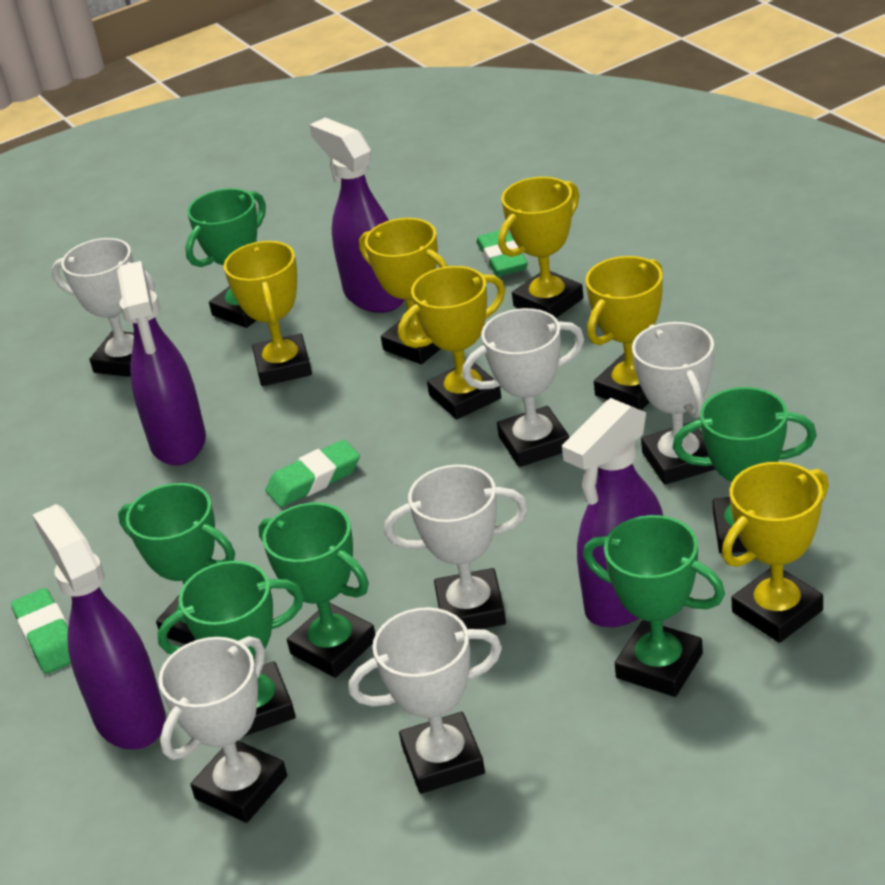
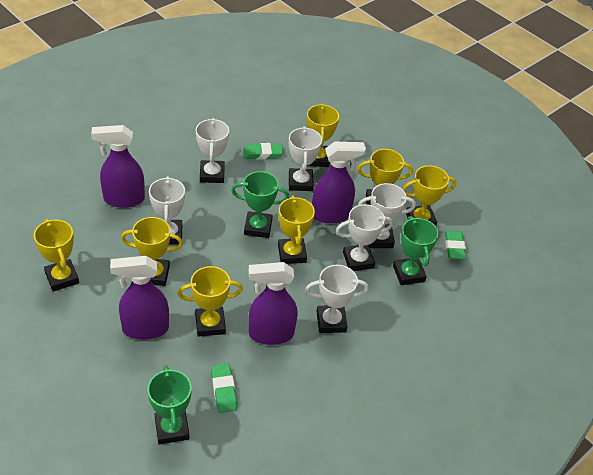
green trophy: 6 -> 3
yellow trophy: 6 -> 7

